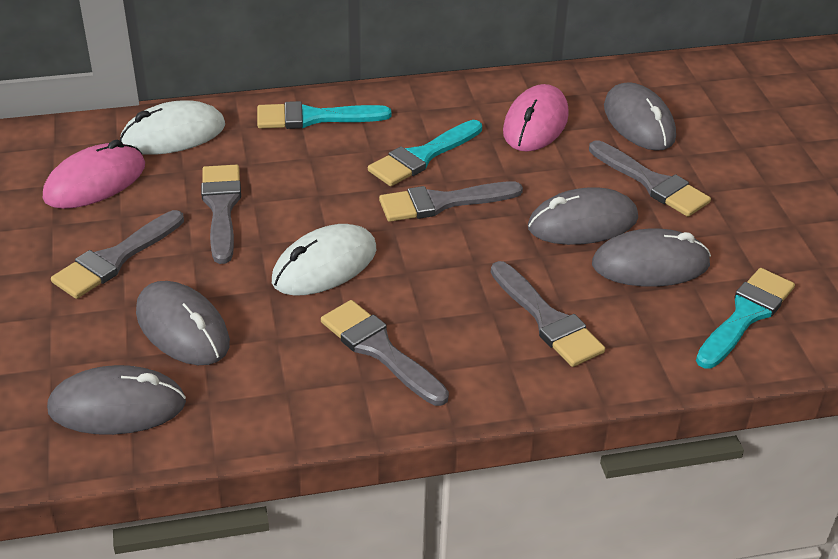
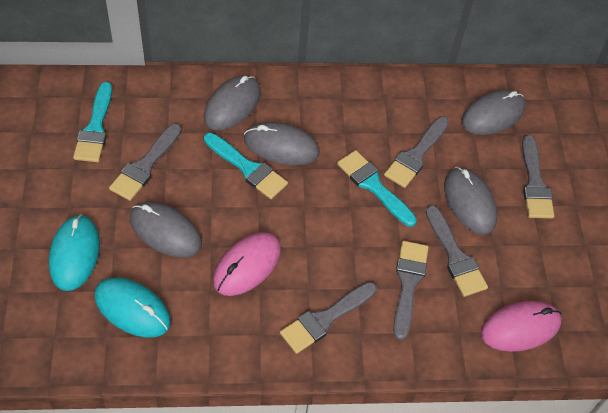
turquoise mouse: 0 -> 2
white mouse: 2 -> 0

